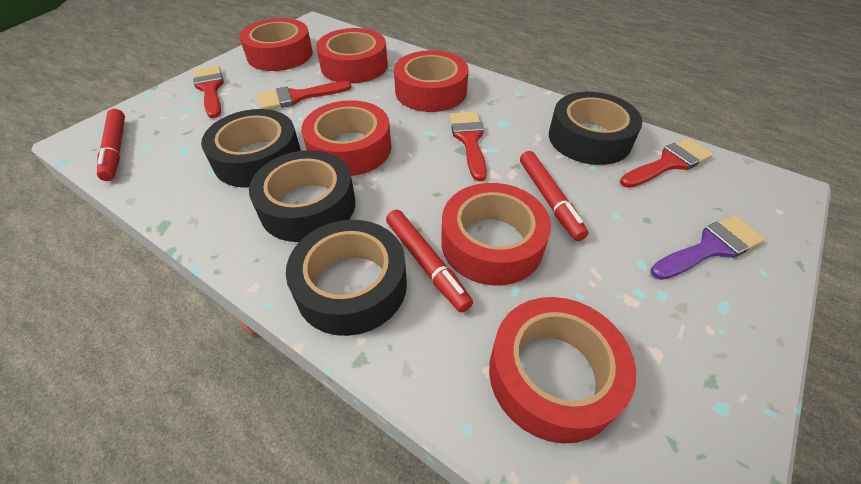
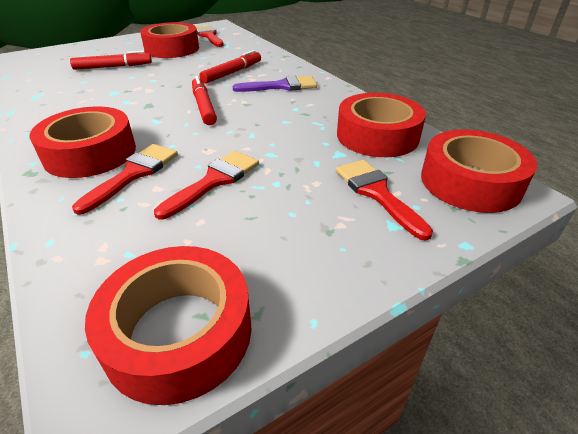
black tape: 4 -> 0
red tape: 6 -> 5

